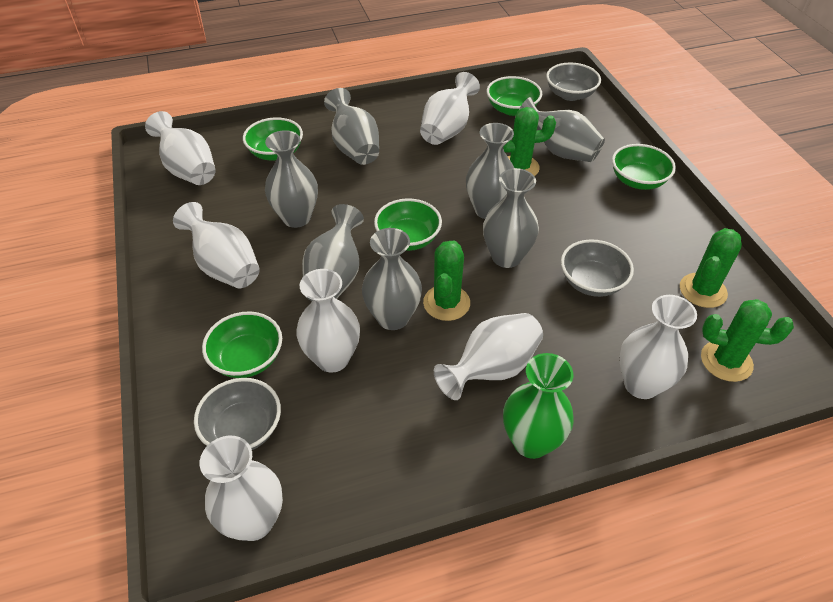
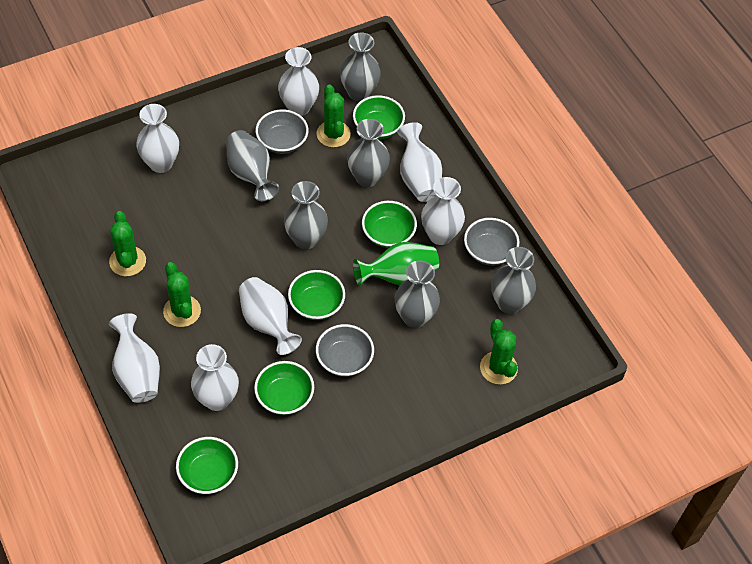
grey vase: 7 -> 6

